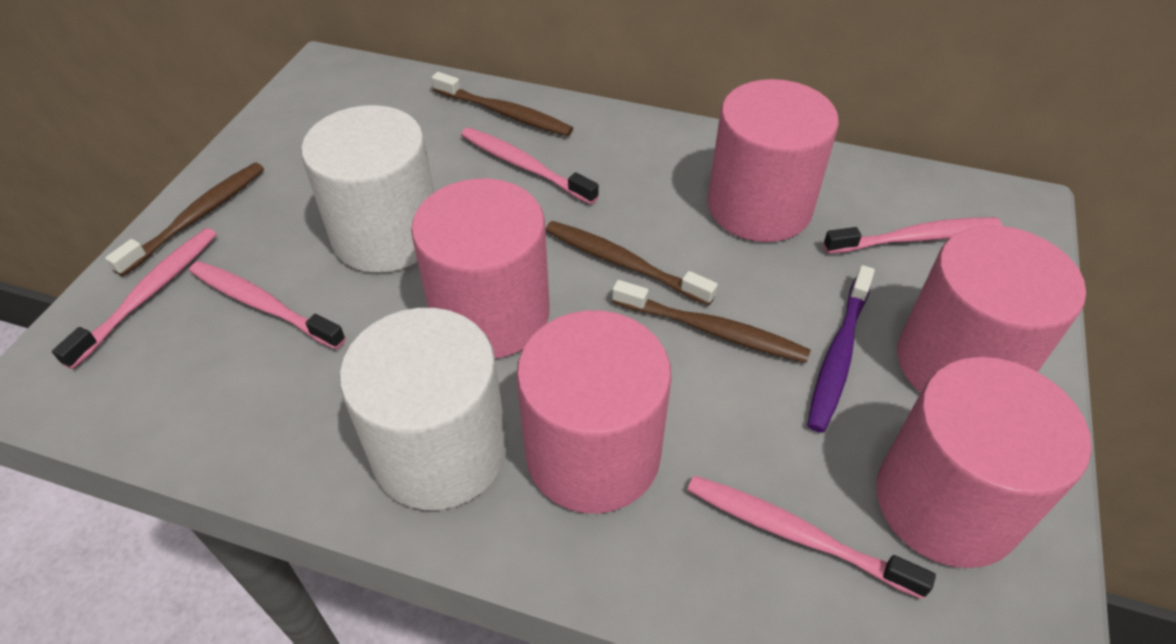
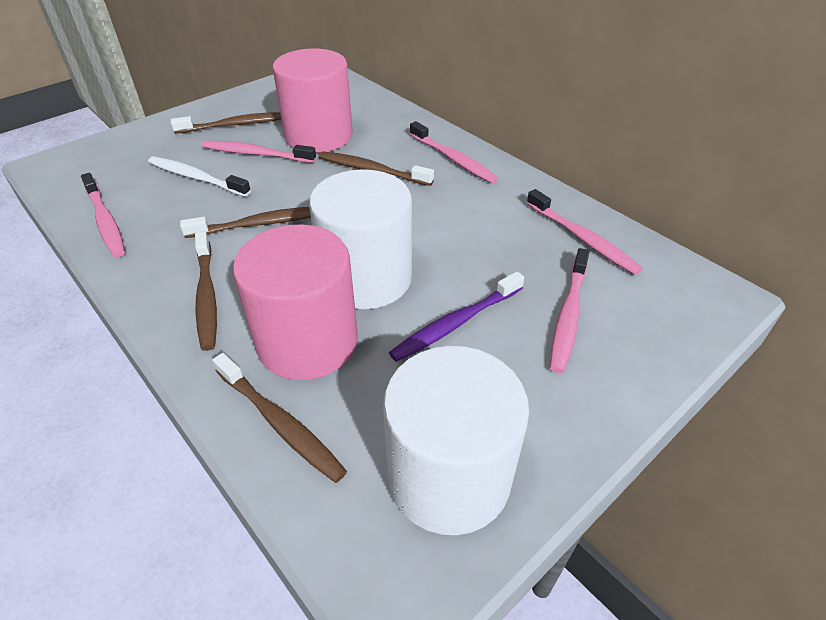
brown toothbrush: 4 -> 5
pink cylinder: 5 -> 2
white toothbrush: 0 -> 1

